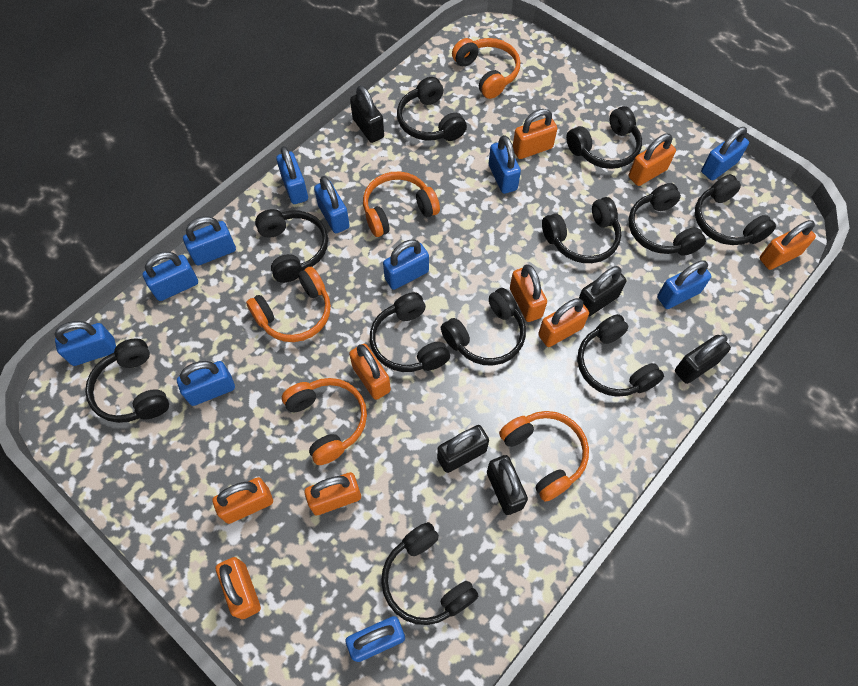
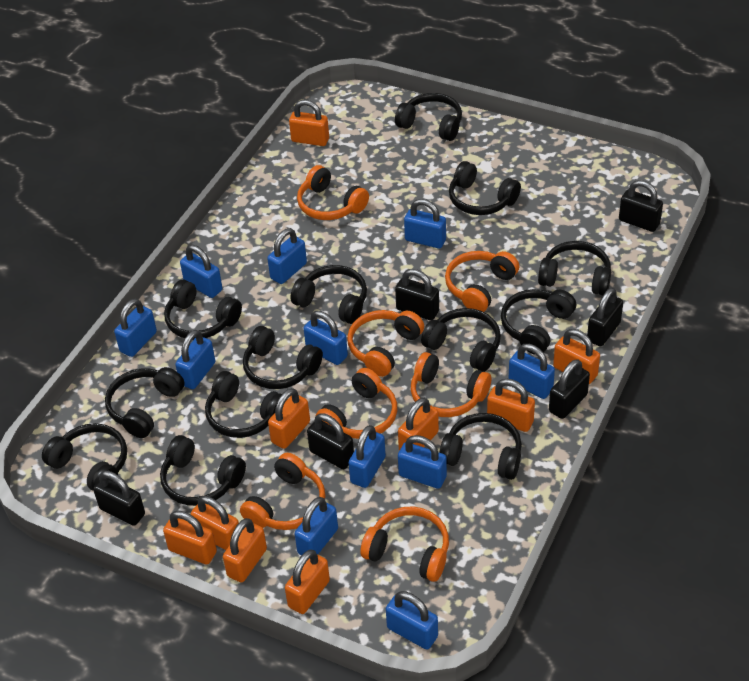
black headphones: 11 -> 13
black padlock: 5 -> 6
orange headphones: 5 -> 7

